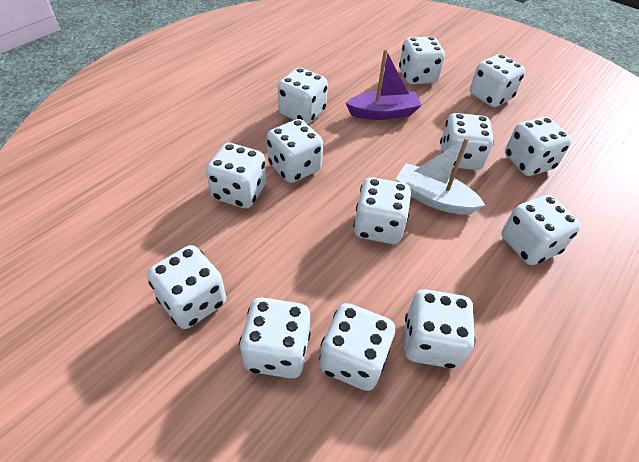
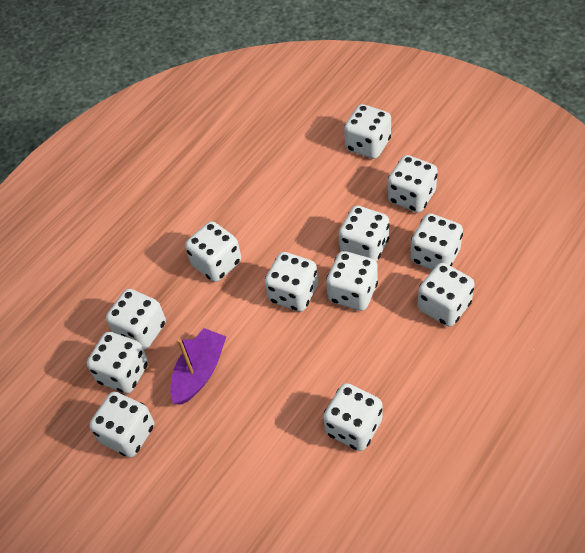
white boat: 1 -> 0
white dice: 13 -> 12

